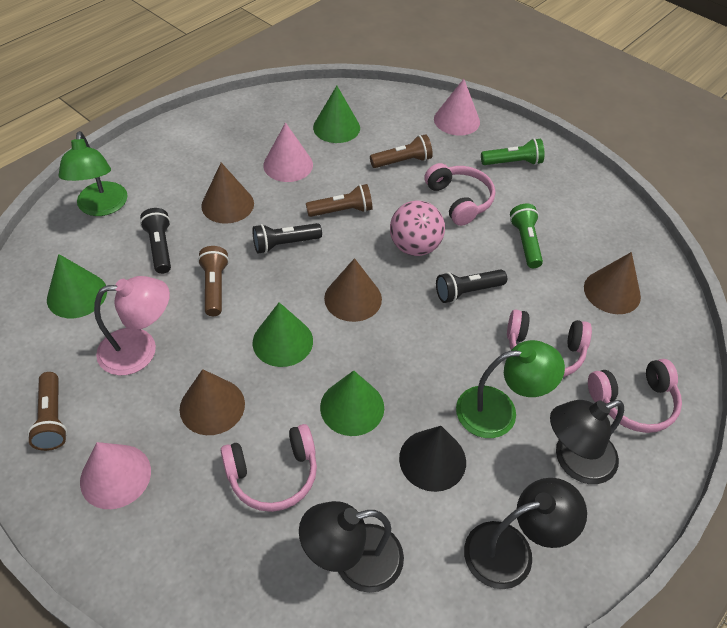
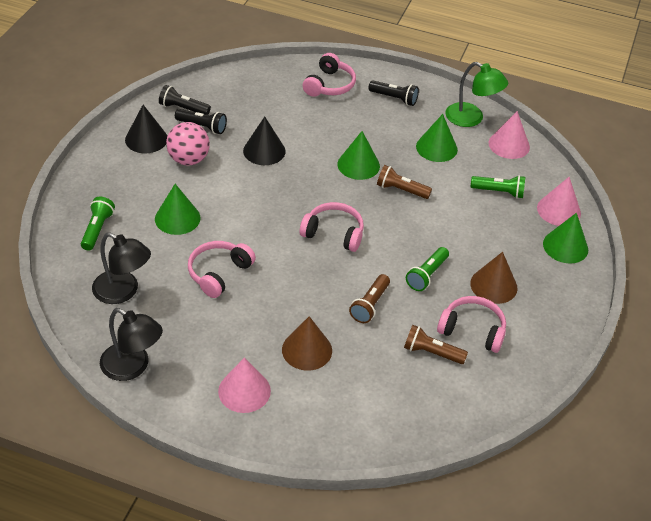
black cone: 1 -> 2
black lamp: 3 -> 2
brown cone: 4 -> 2
brown flashlight: 4 -> 3
green flashlight: 2 -> 3
green lamp: 2 -> 1
pink lamp: 1 -> 0

